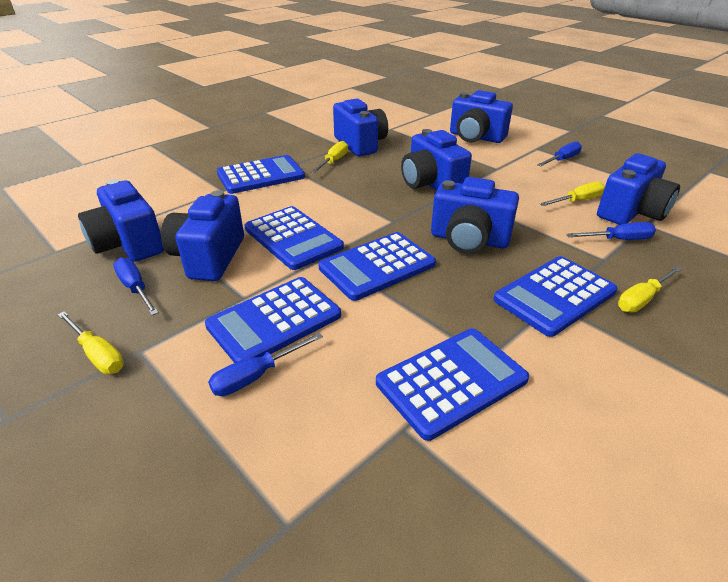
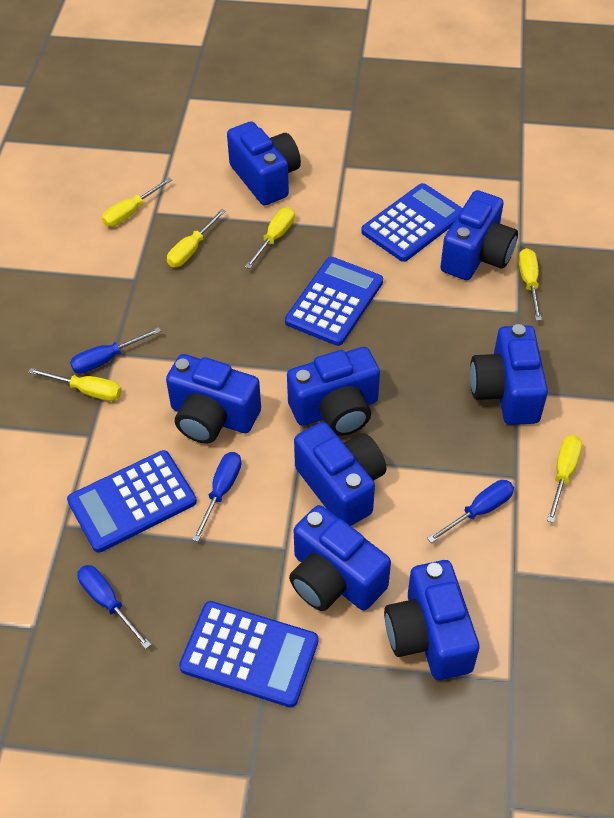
blue calculator: 6 -> 4
blue camera: 7 -> 8
yellow screwdriver: 4 -> 6

